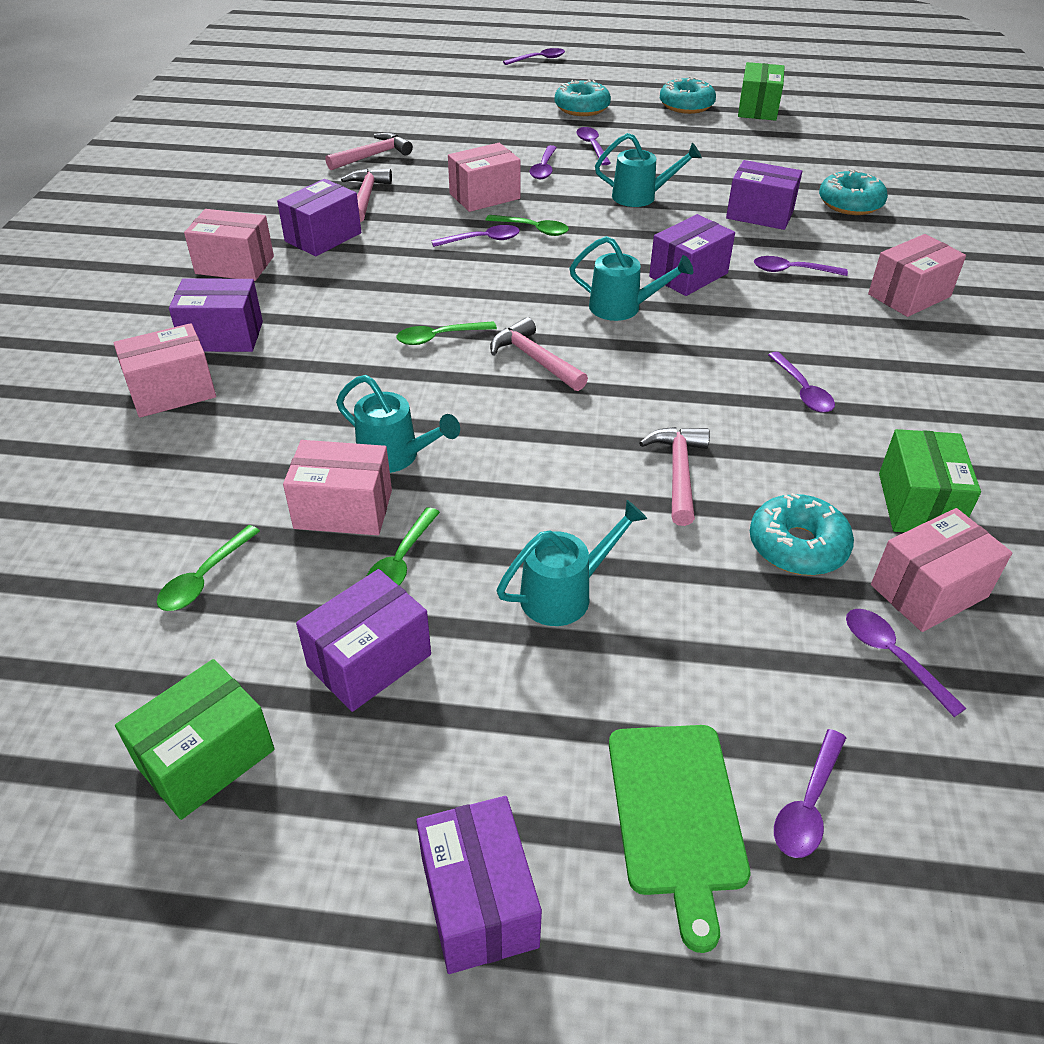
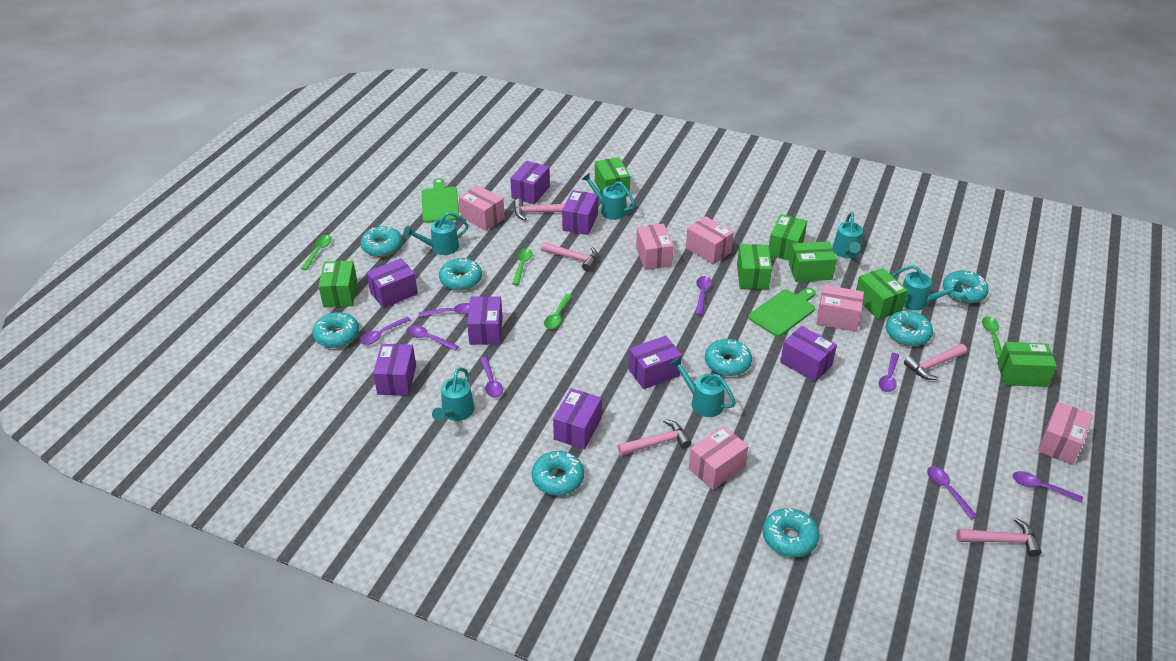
green box: 3 -> 7
green cutting board: 1 -> 2
pink hammer: 4 -> 5
purple box: 6 -> 8
turquoise donut: 4 -> 8
turquoise watering can: 4 -> 6

